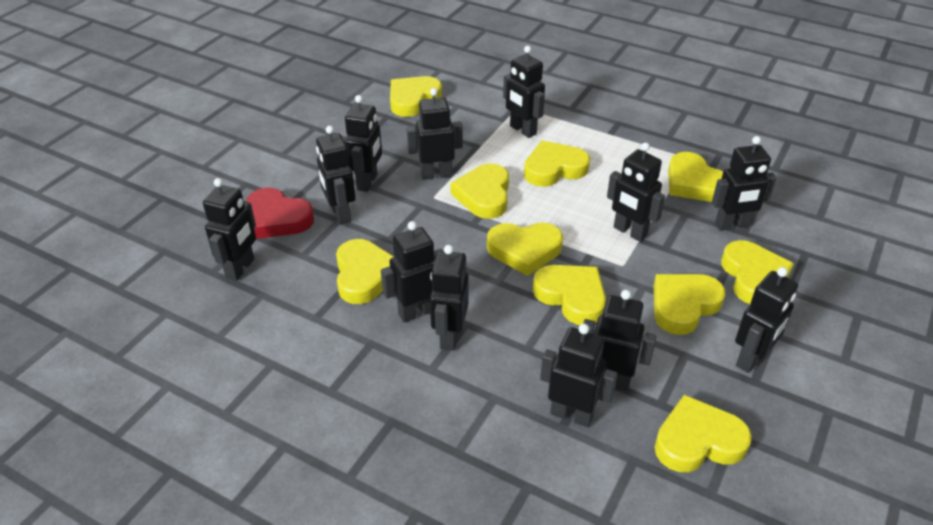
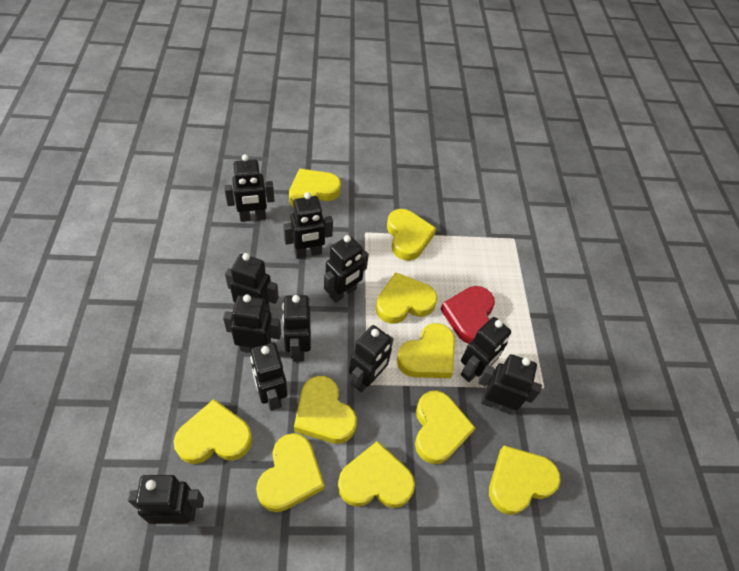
black robot: 12 -> 11

